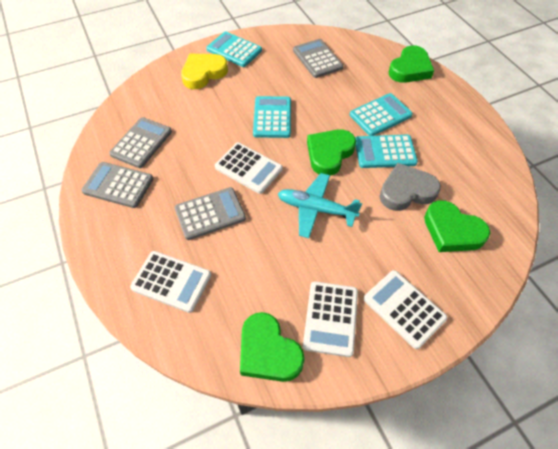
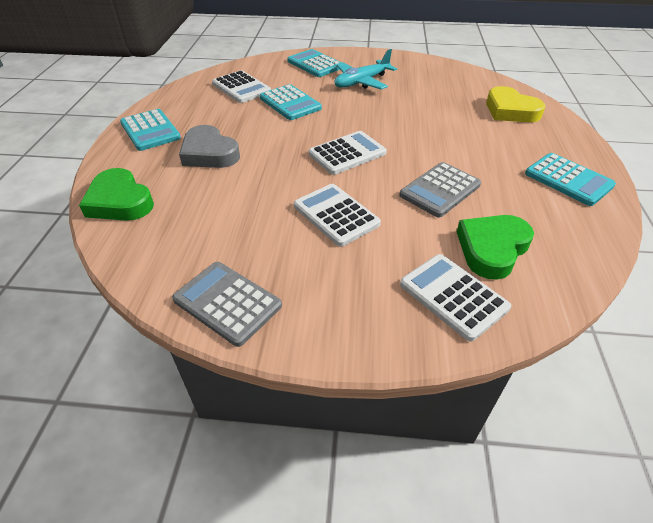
green heart: 4 -> 2
grey calculator: 4 -> 2

